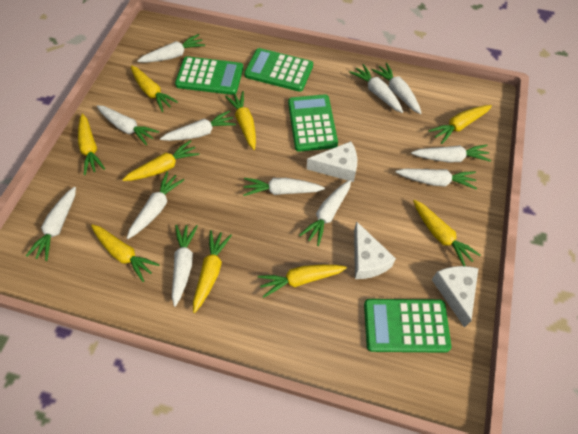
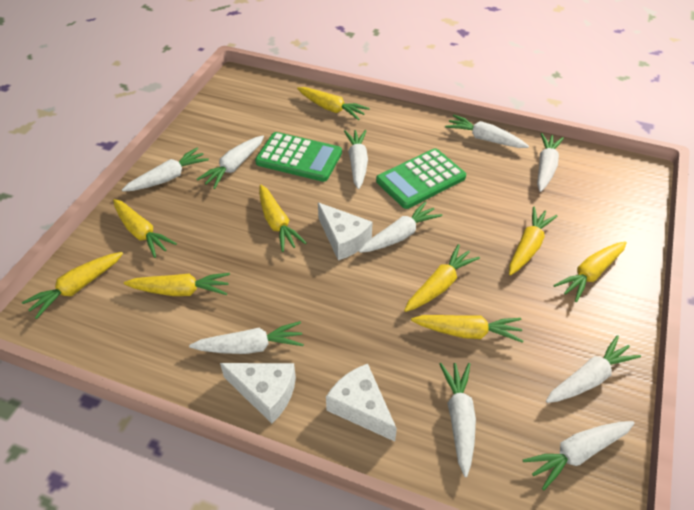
green calculator: 4 -> 2
white carrot: 12 -> 10

